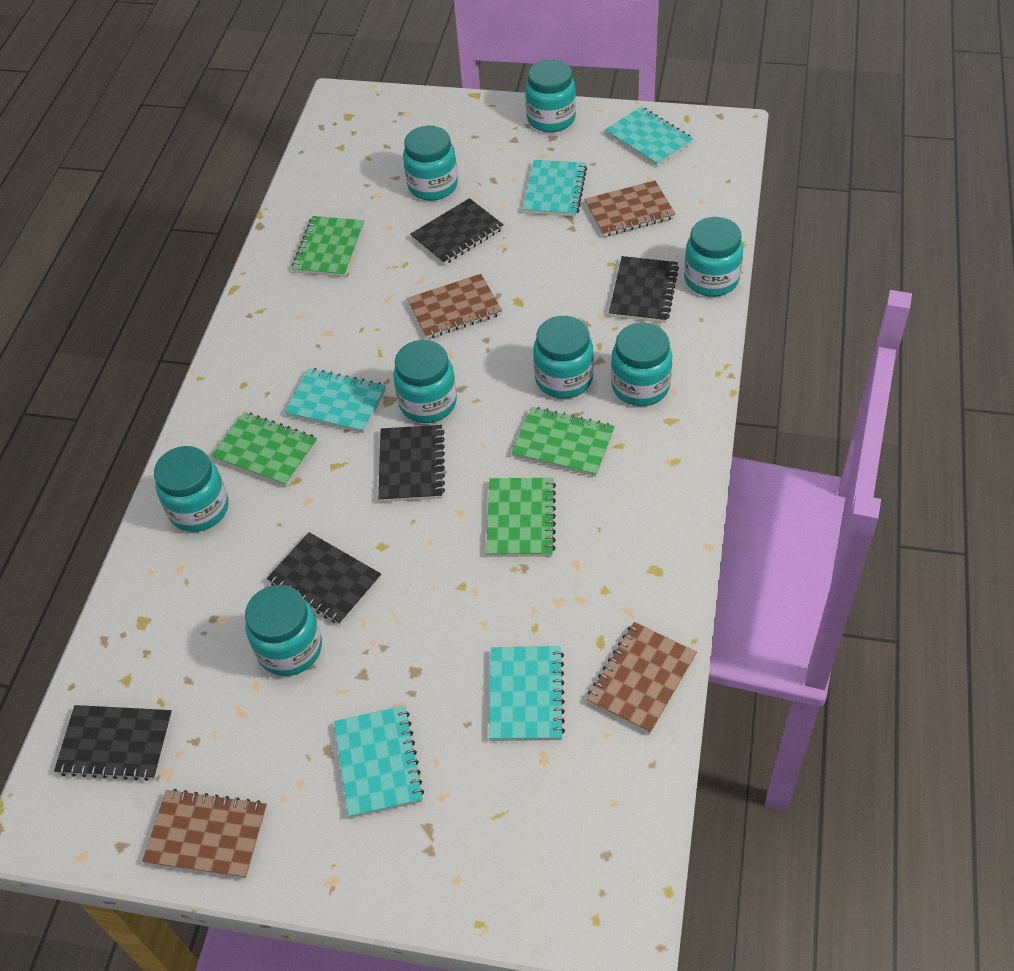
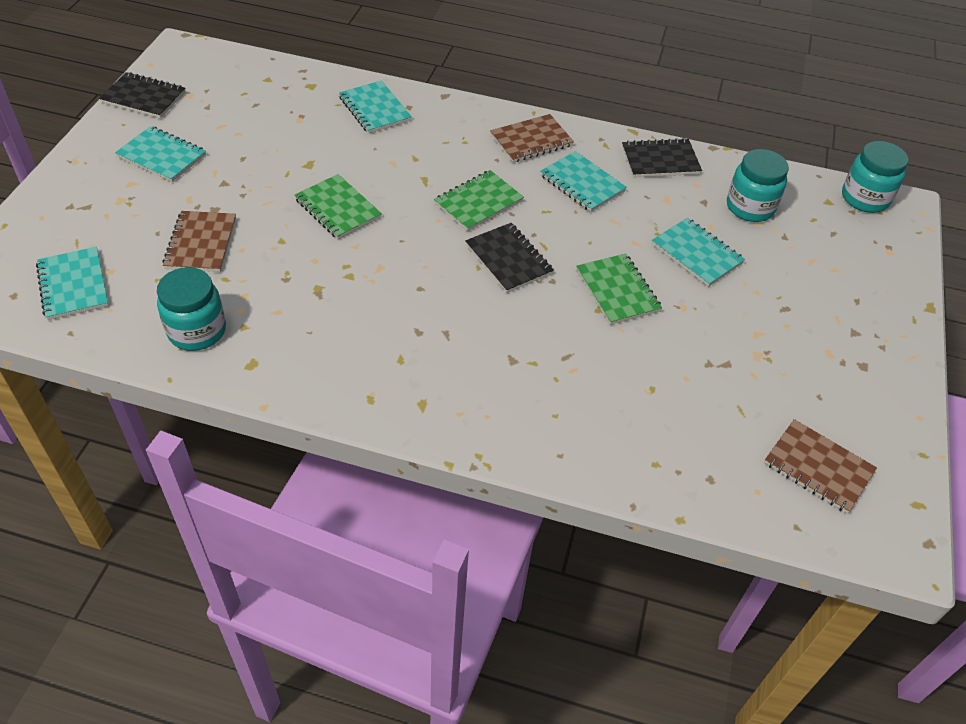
black notebook: 5 -> 3
brown notebook: 4 -> 3
green notebook: 4 -> 3
turquoise jar: 8 -> 3

